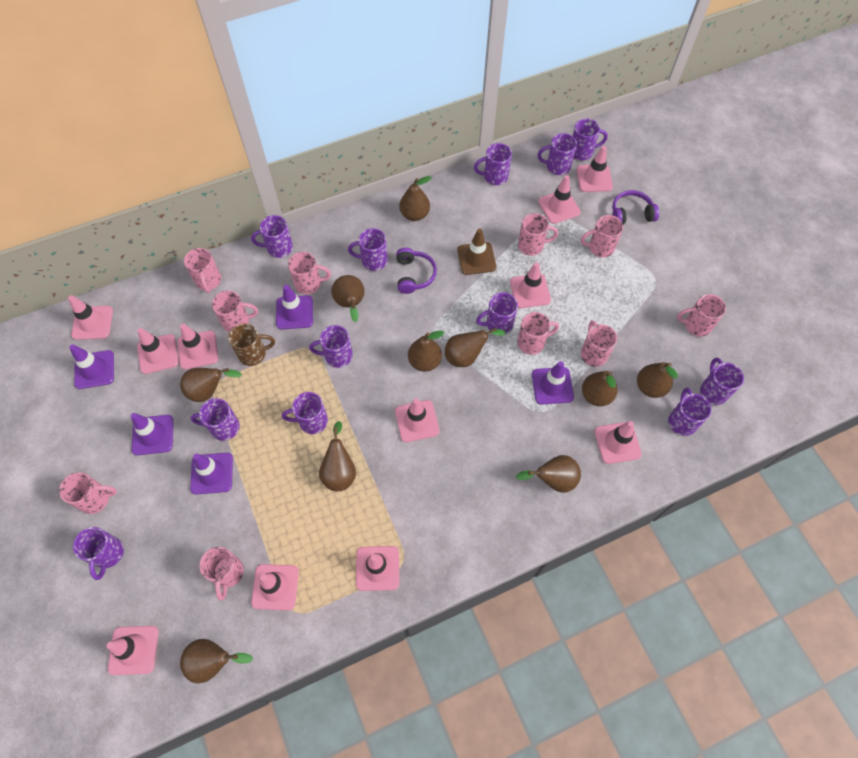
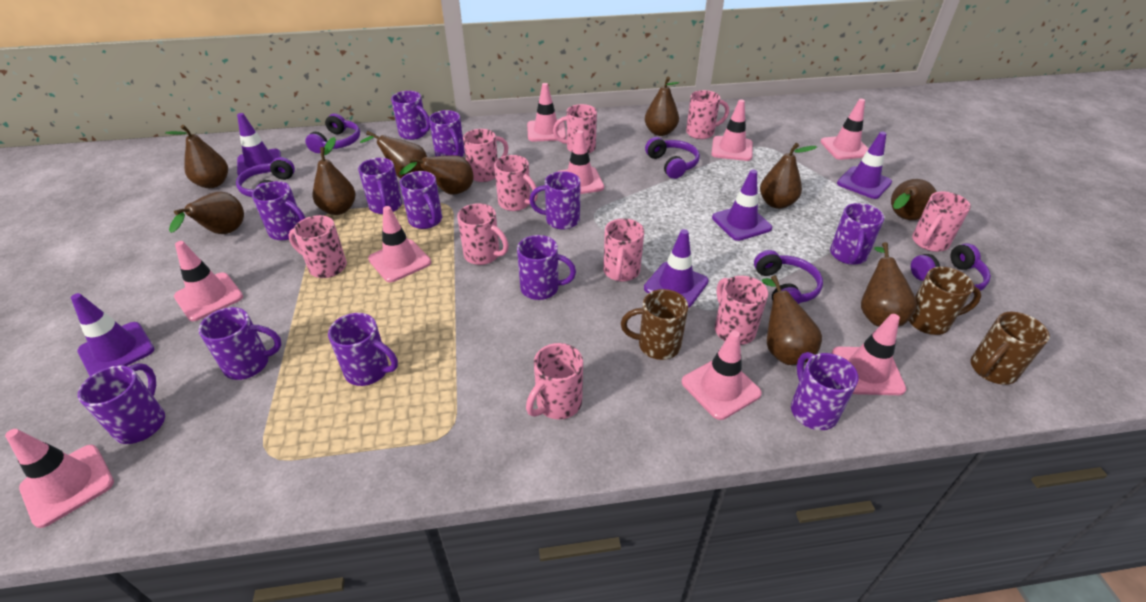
brown mug: 1 -> 3
brown traffic cone: 1 -> 0
pink traffic cone: 11 -> 9
purple headphones: 2 -> 5

